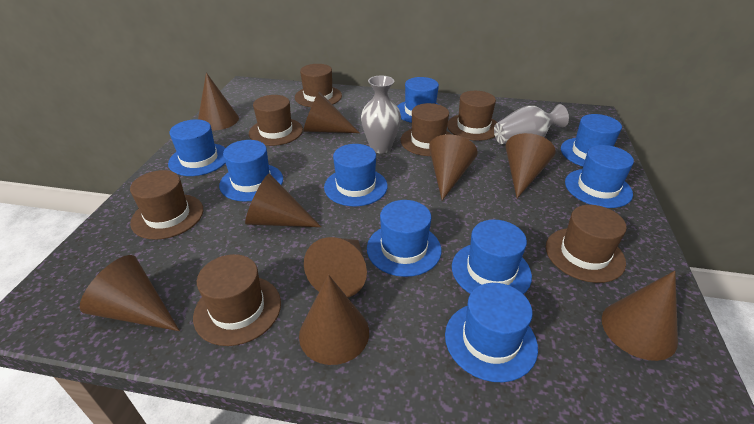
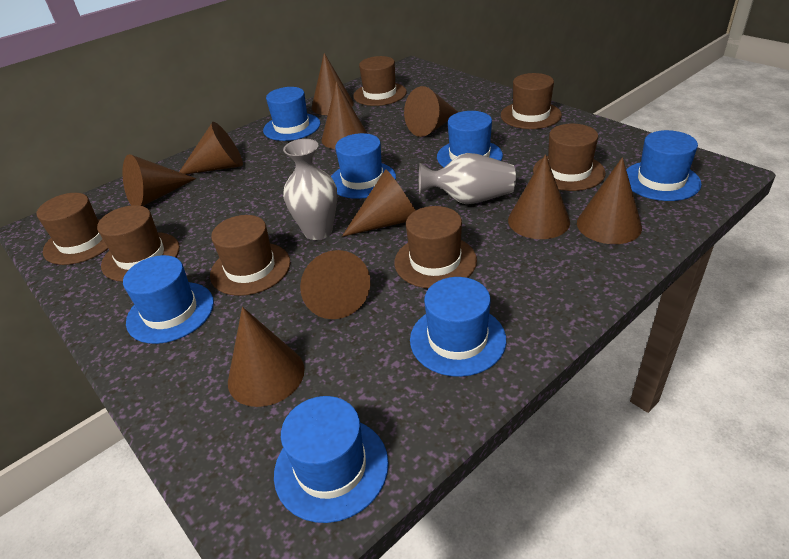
blue hat: 9 -> 7
brown cone: 9 -> 10

